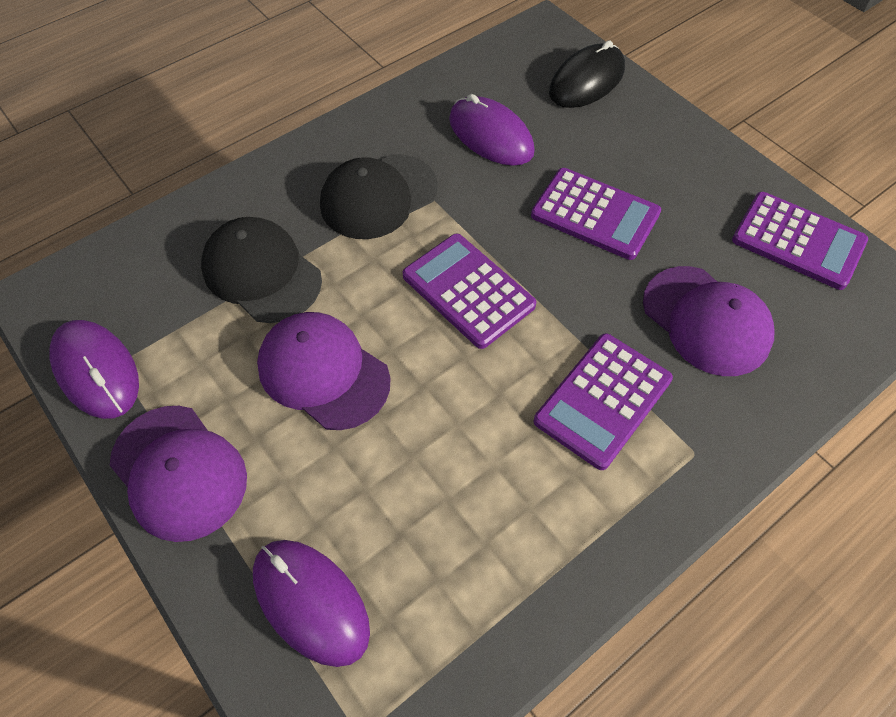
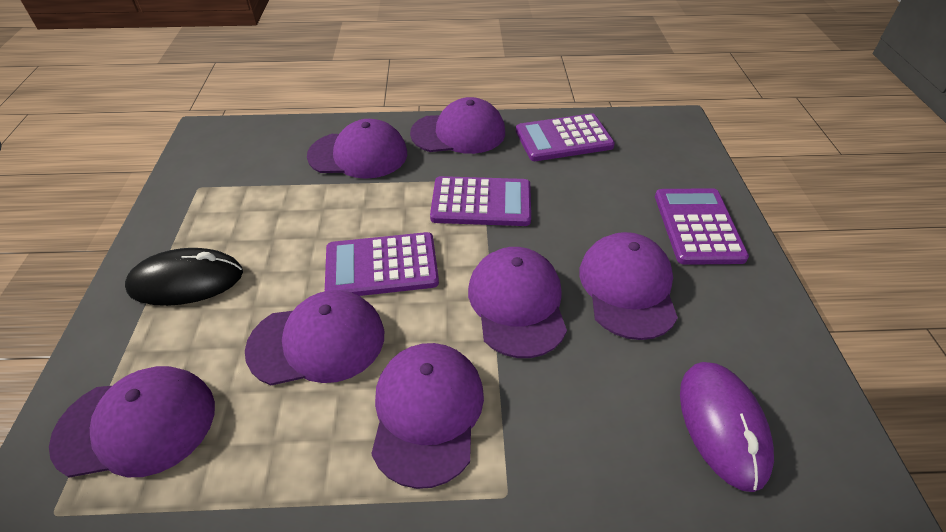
black cap: 2 -> 0
purple cap: 3 -> 7
purple mouse: 3 -> 1

